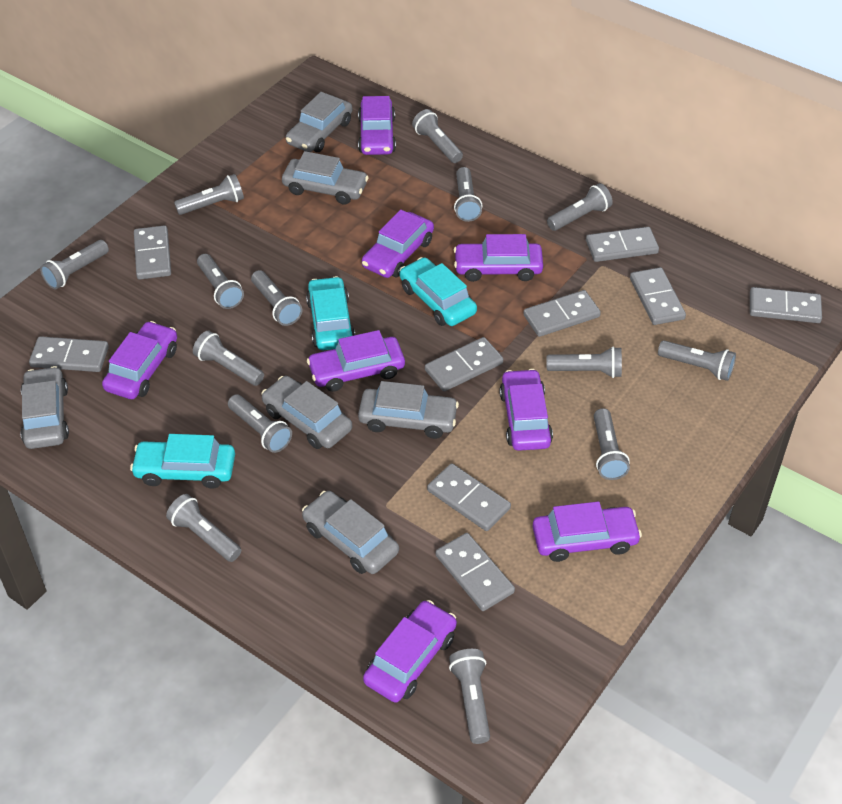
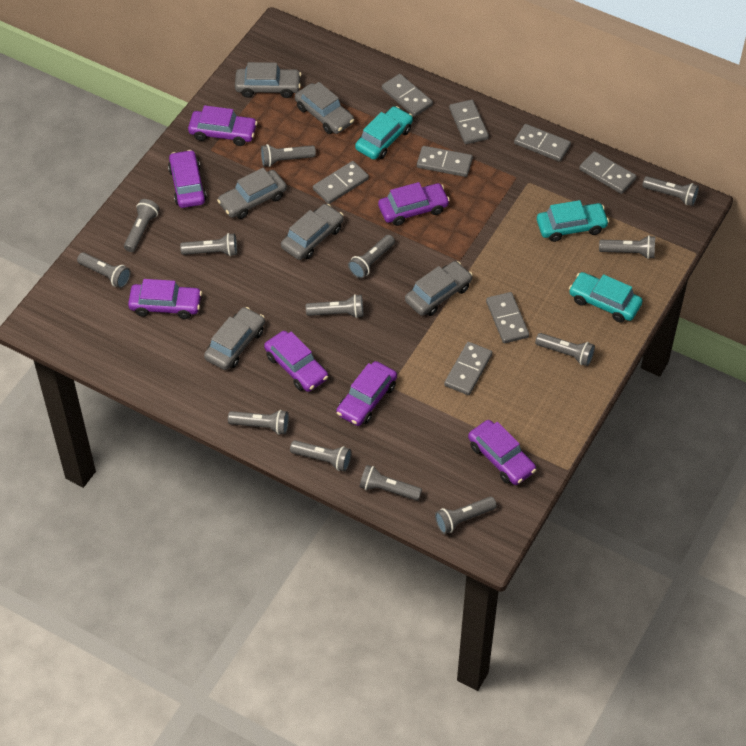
grey domino: 9 -> 8
grey flashlight: 14 -> 13
purple car: 8 -> 7

